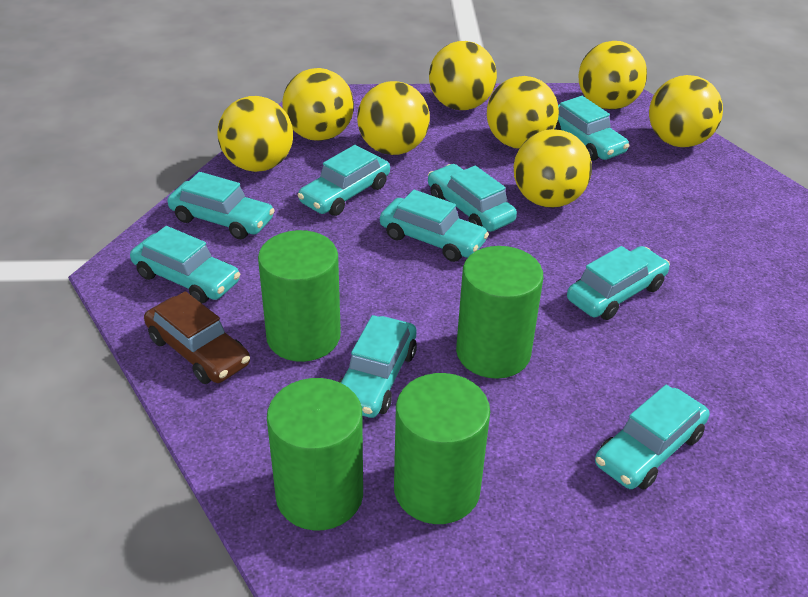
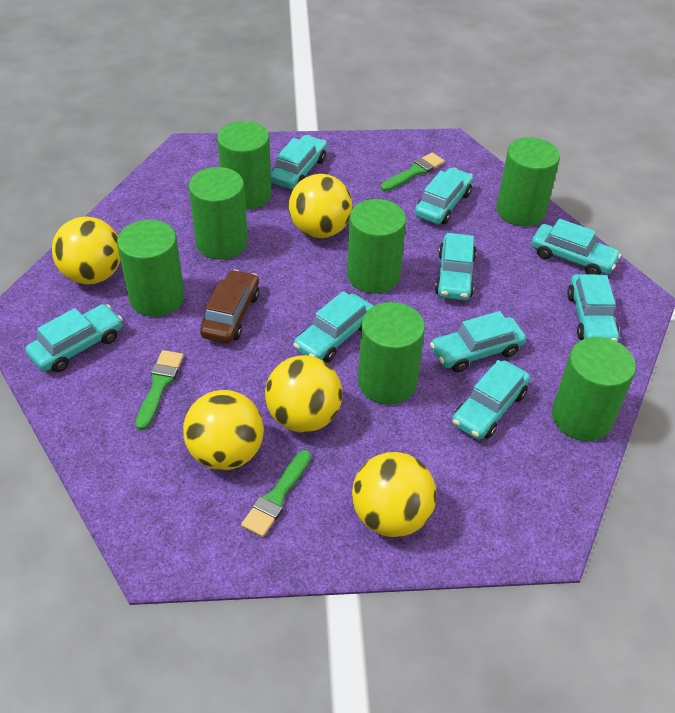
green brush: 0 -> 3
green cylinder: 4 -> 7
yellow ball: 8 -> 5

